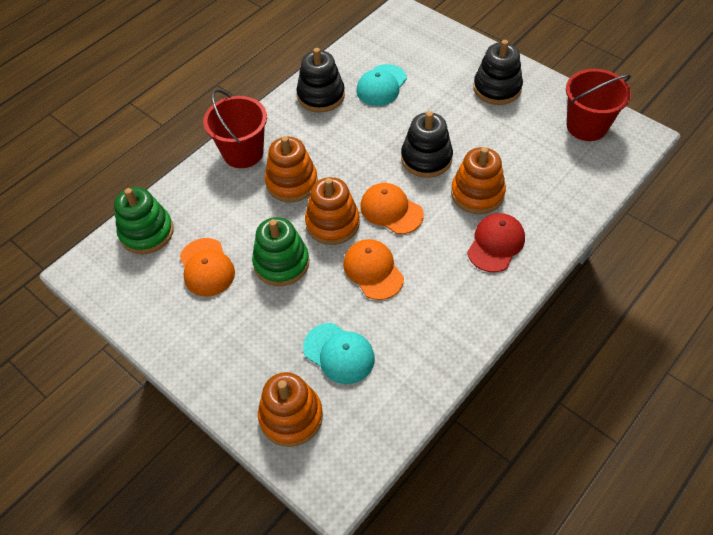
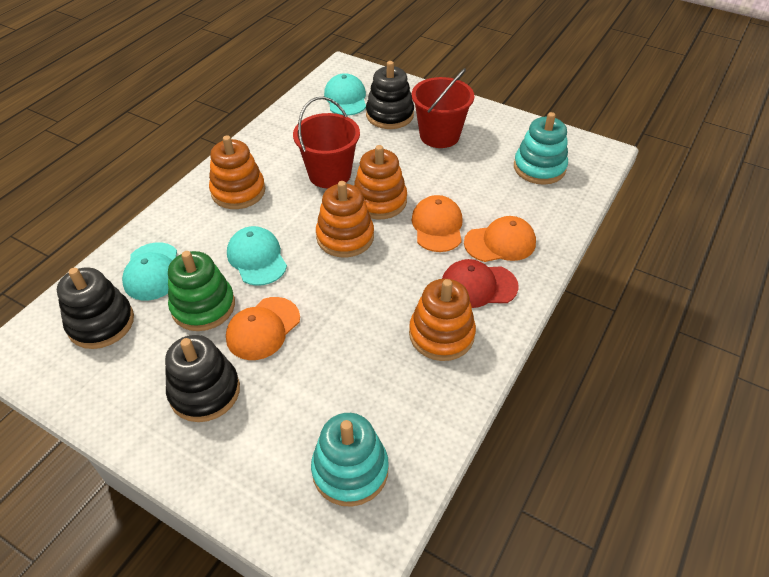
green stacking toy: 2 -> 1
turquoise cap: 2 -> 3
turquoise stacking toy: 0 -> 2

